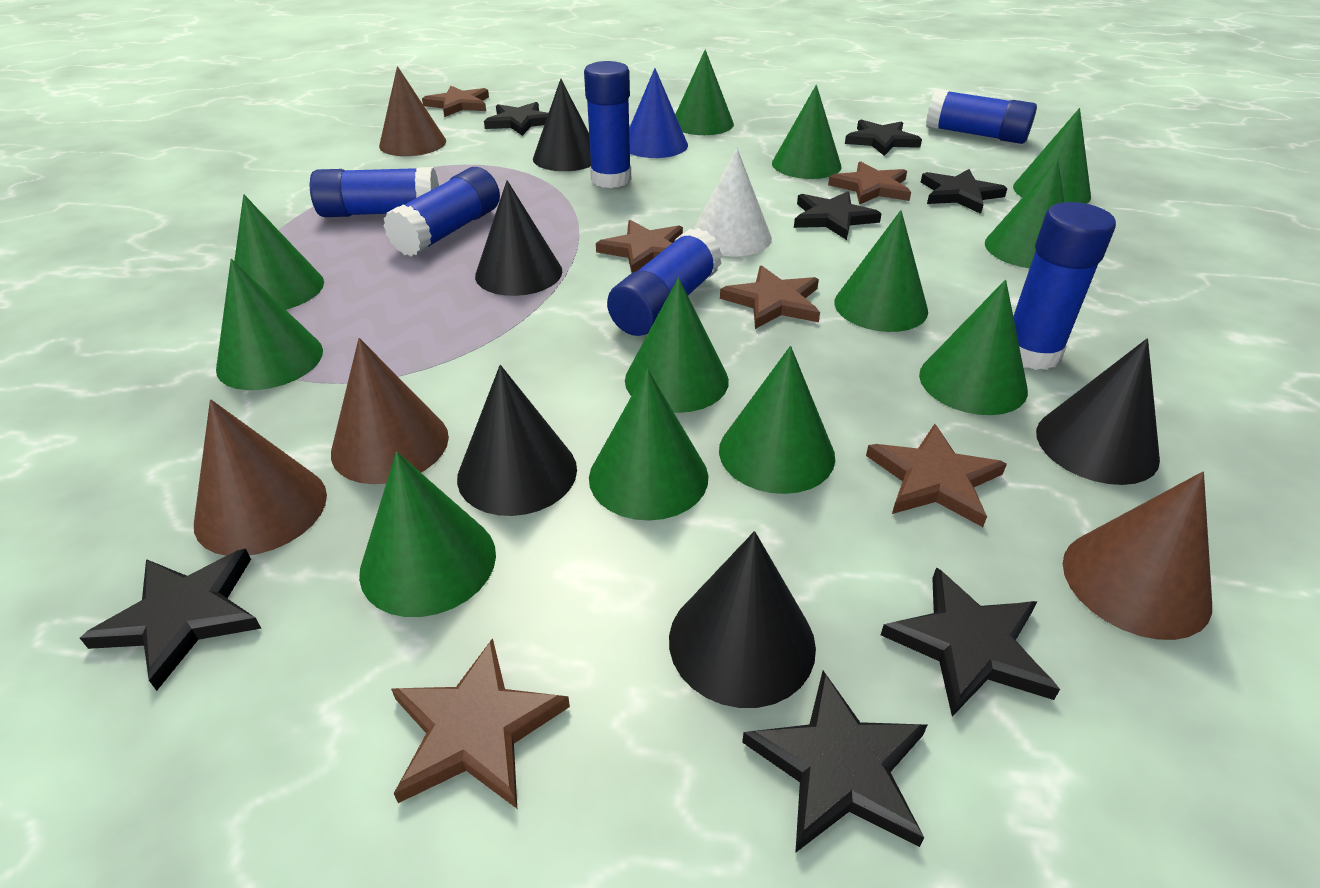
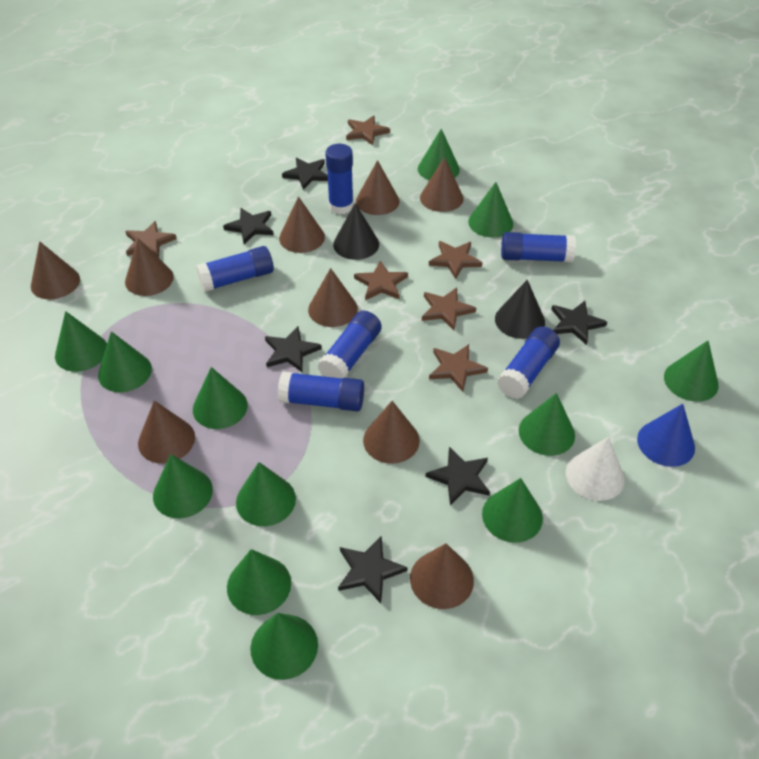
black cone: 5 -> 2
black star: 7 -> 6
brown cone: 4 -> 9

